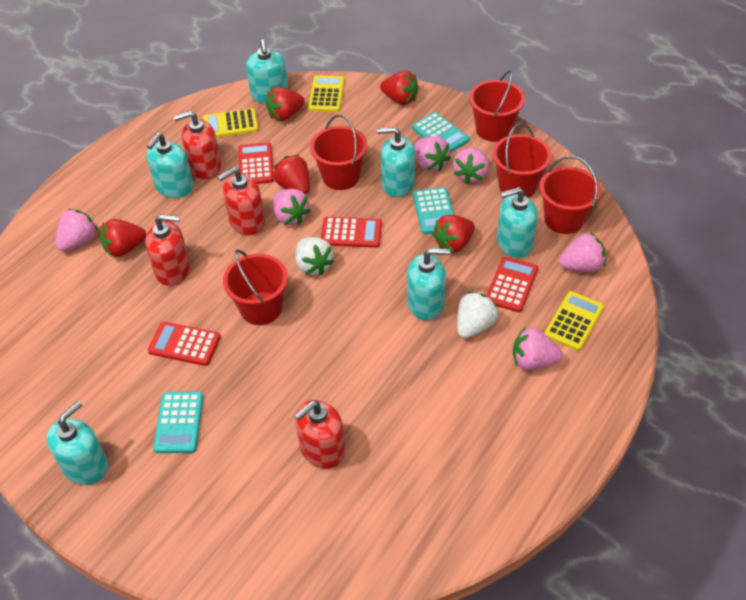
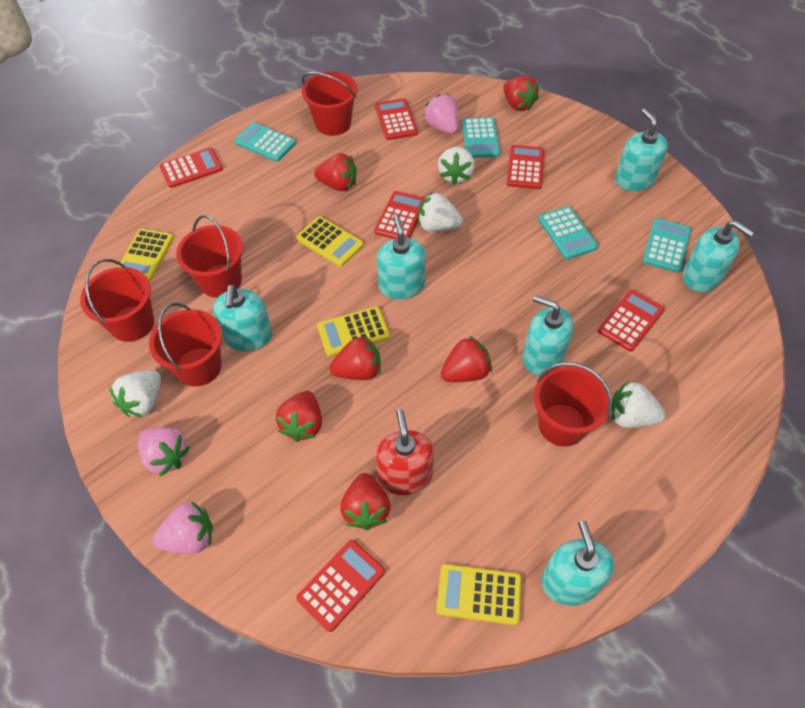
pink strawberry: 6 -> 3
red calculator: 4 -> 6
red soap dispenser: 4 -> 1
red strawberry: 5 -> 6
turquoise calculator: 3 -> 4
white strawberry: 2 -> 4
yellow calculator: 3 -> 4

